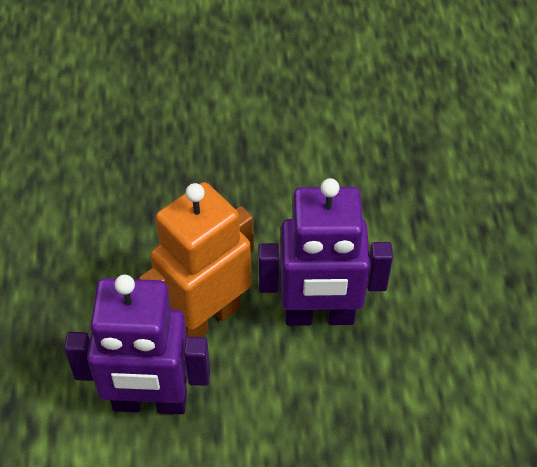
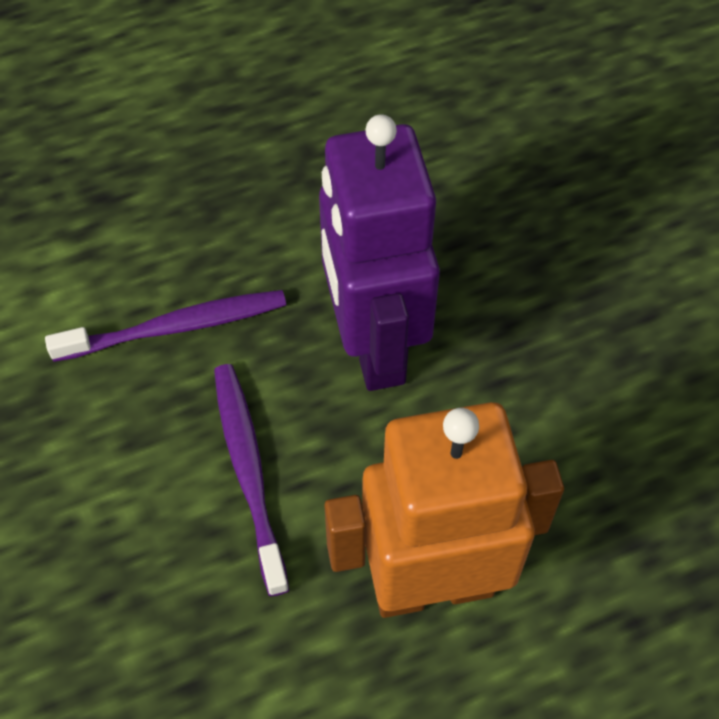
purple robot: 2 -> 1
purple toothbrush: 0 -> 2

